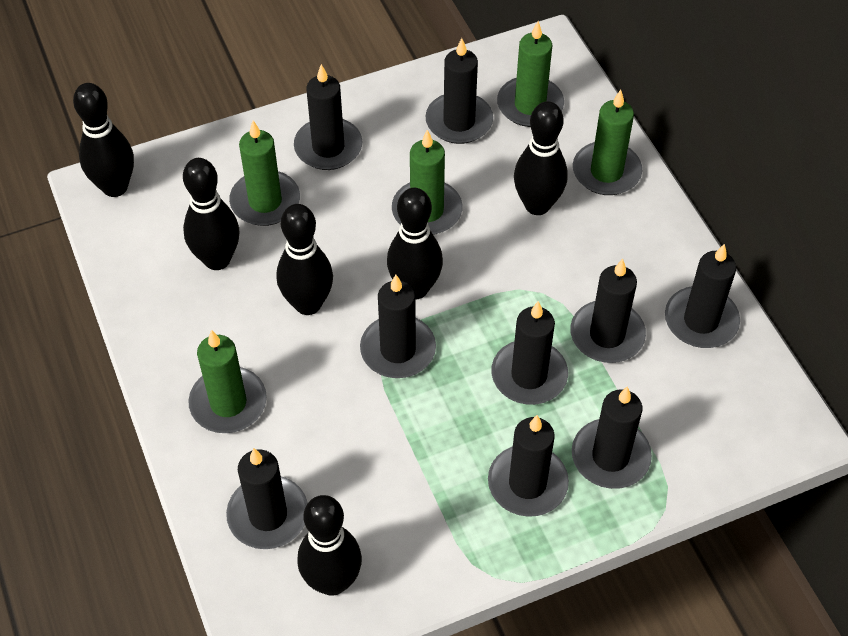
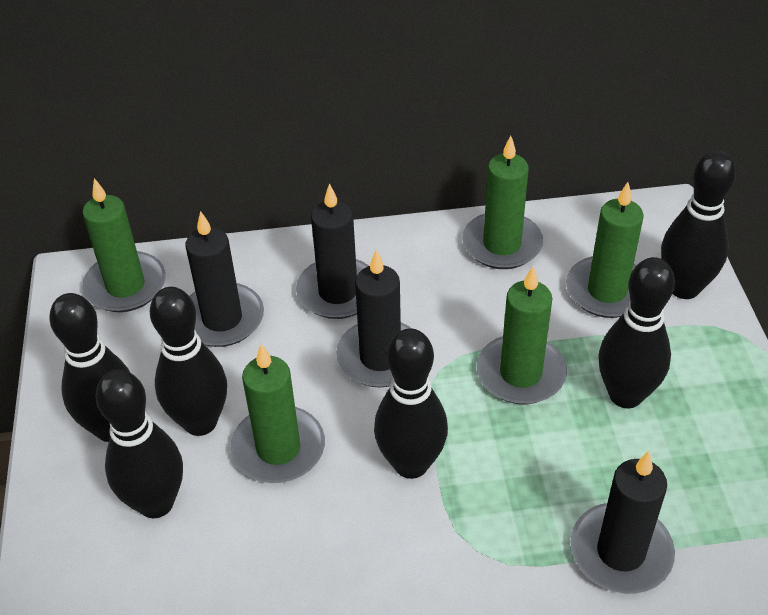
black candle: 9 -> 4

